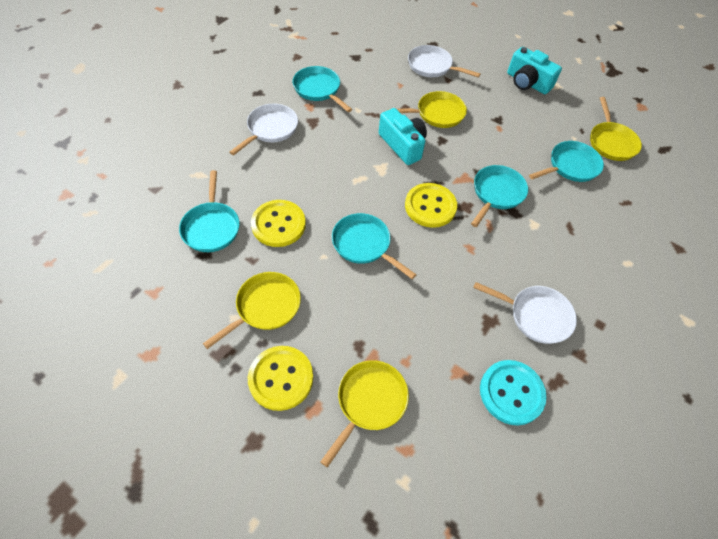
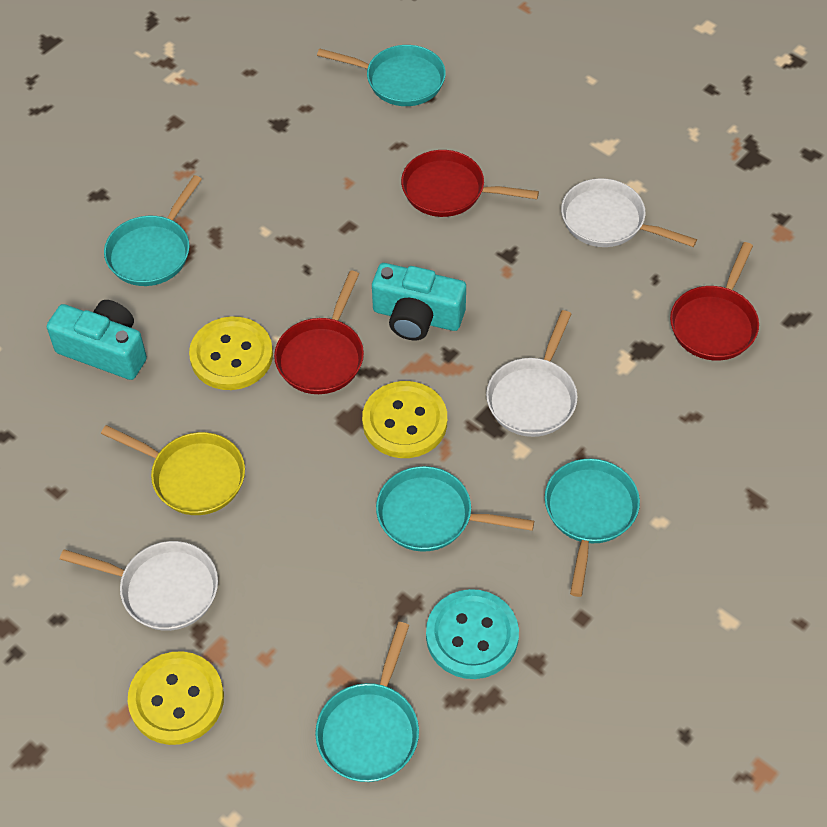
red pan: 0 -> 3
yellow pan: 4 -> 1

